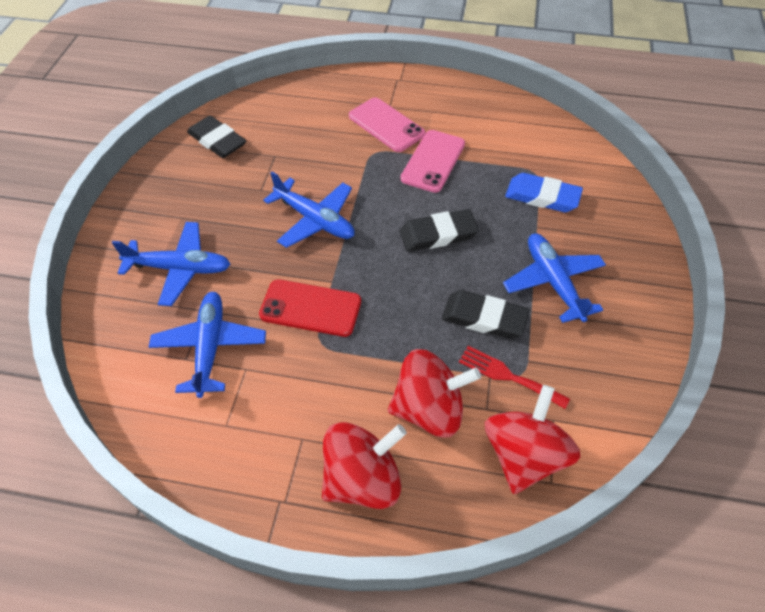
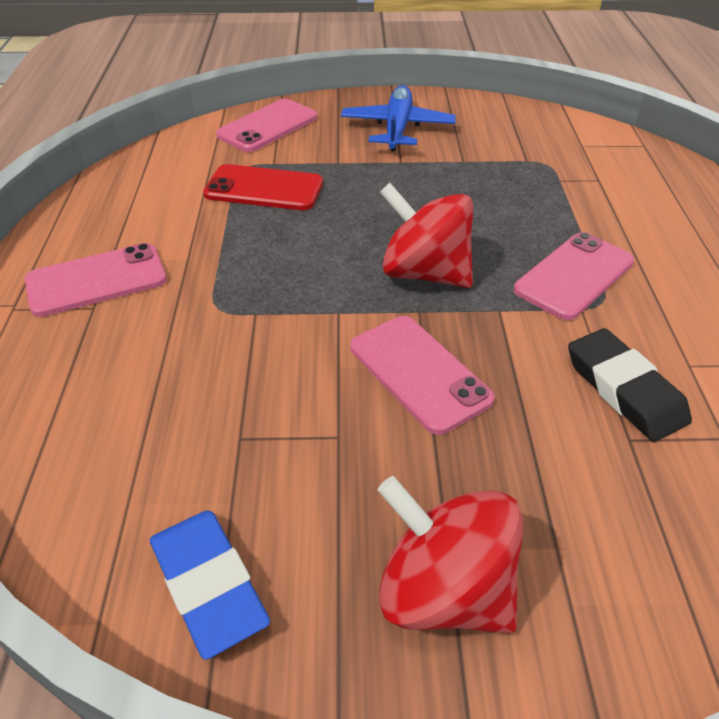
black eraser: 3 -> 1
blue plane: 4 -> 1
pink phone: 2 -> 4
red fork: 1 -> 0
red spinning top: 3 -> 2

